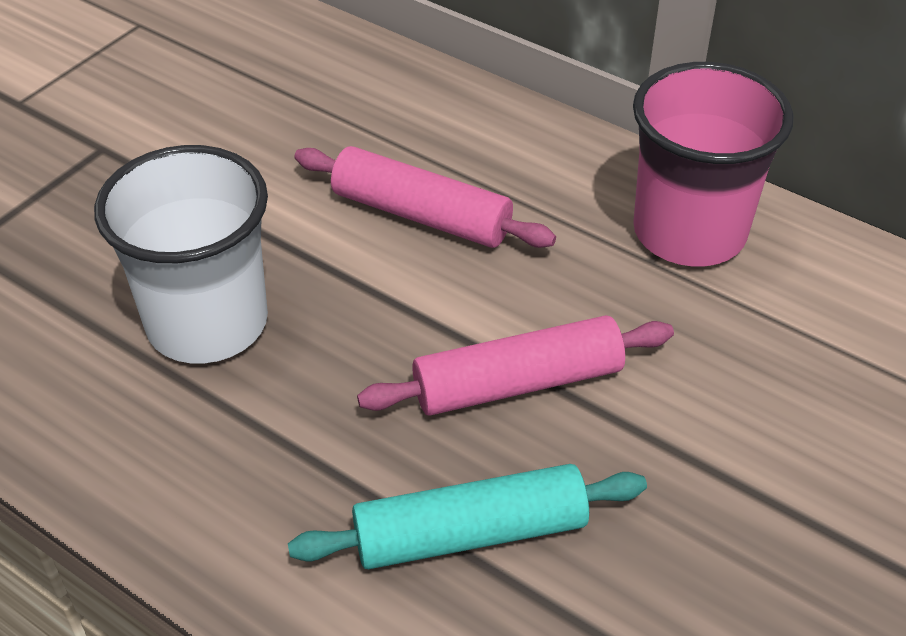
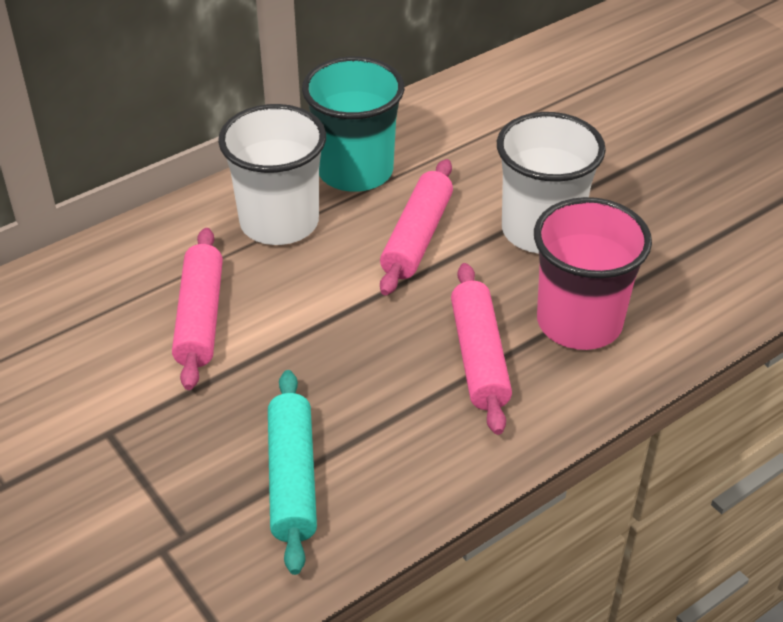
pink rolling pin: 2 -> 3
turquoise cup: 0 -> 1
white cup: 1 -> 2

